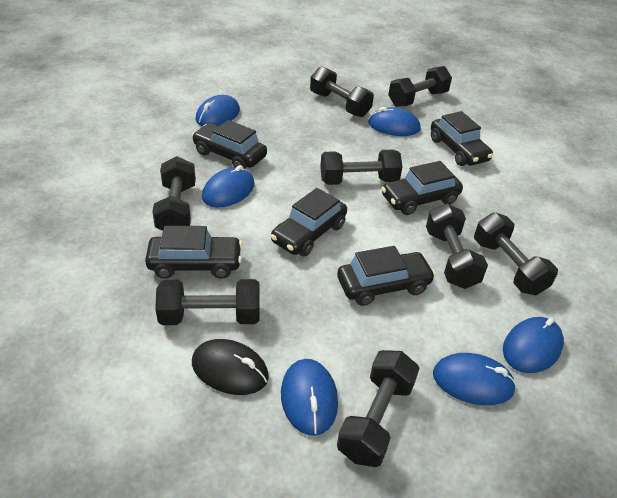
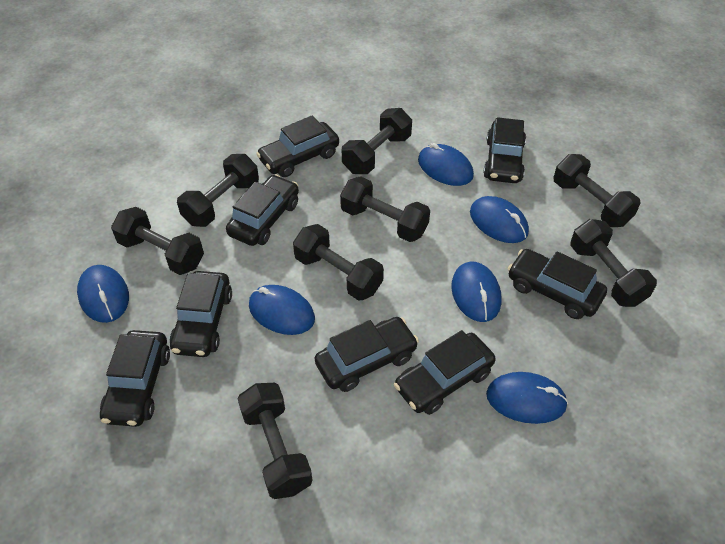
black car: 6 -> 8
black mouse: 1 -> 0

